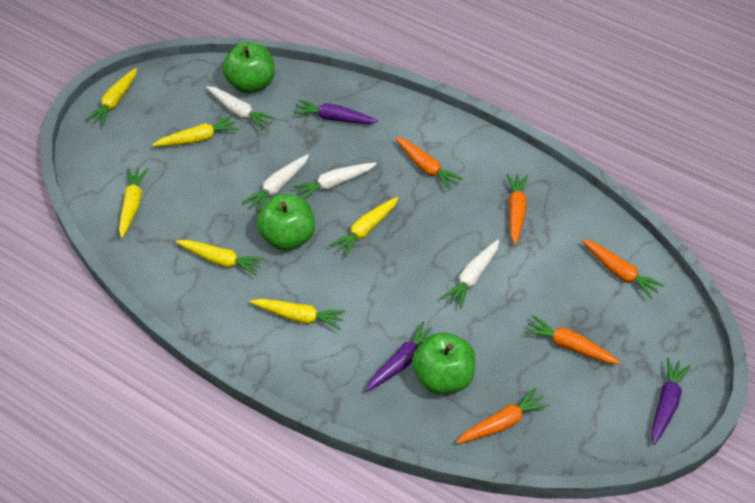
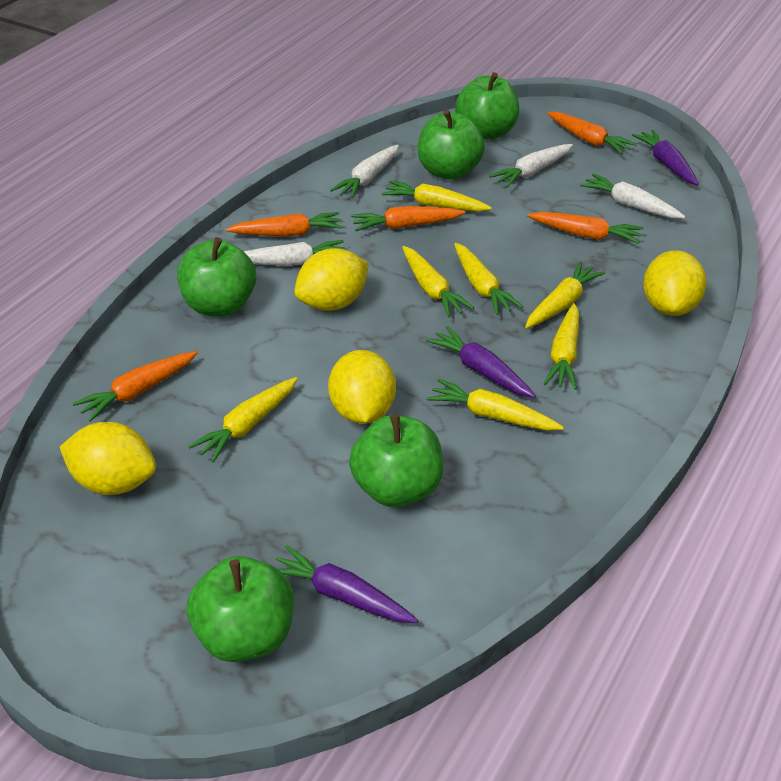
green apple: 3 -> 5
yellow carrot: 6 -> 7
yellow lemon: 0 -> 4

